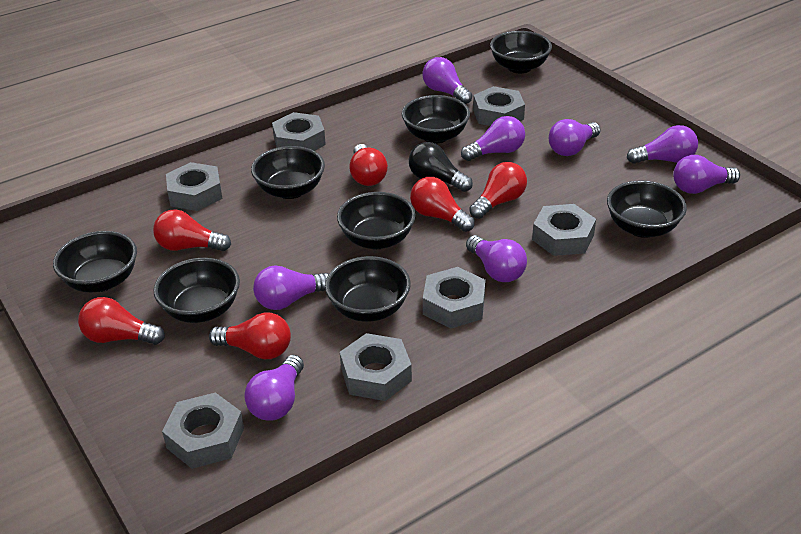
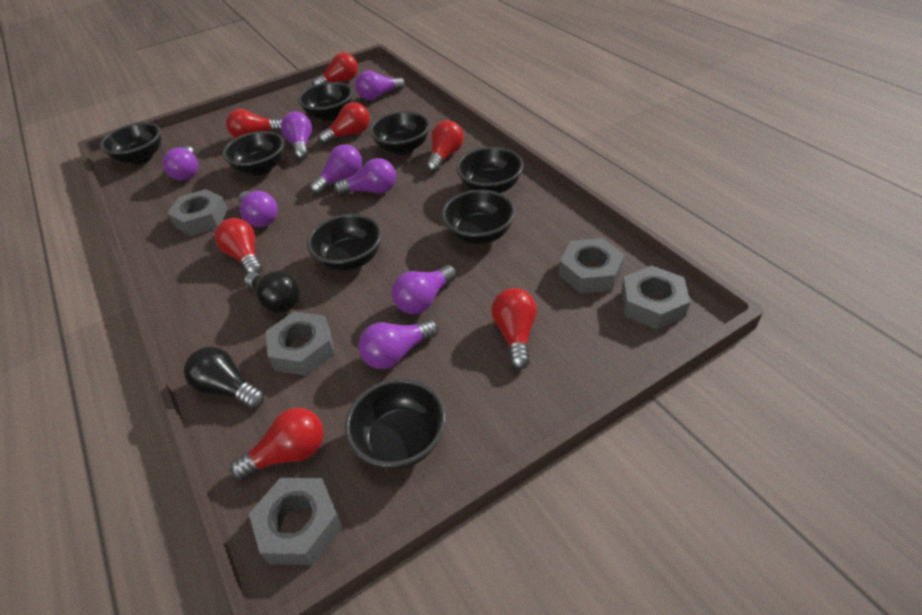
black light bulb: 1 -> 2
grey nut: 7 -> 5
red light bulb: 6 -> 7

